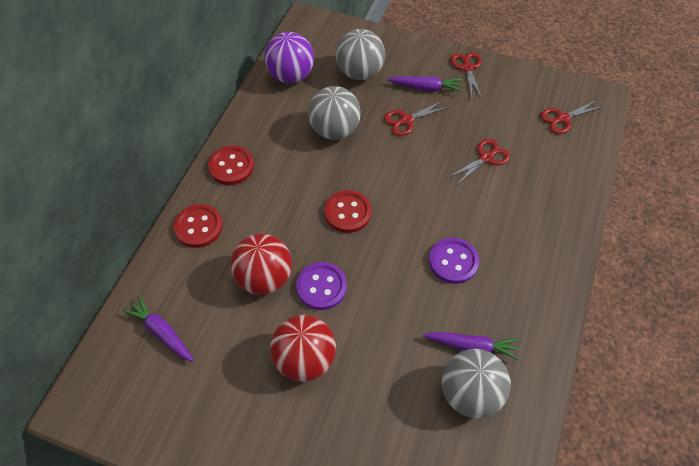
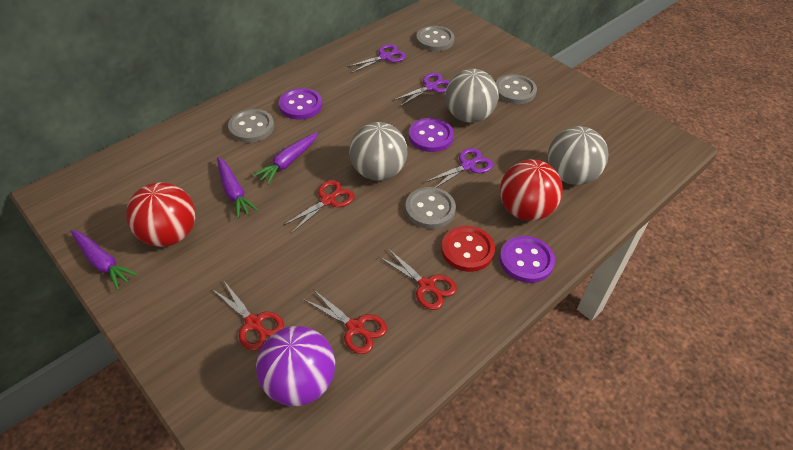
grey button: 0 -> 4
purple button: 2 -> 3
purple scissors: 0 -> 3
red button: 3 -> 1

